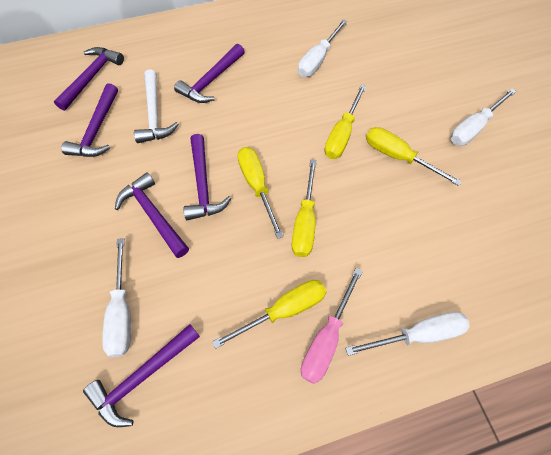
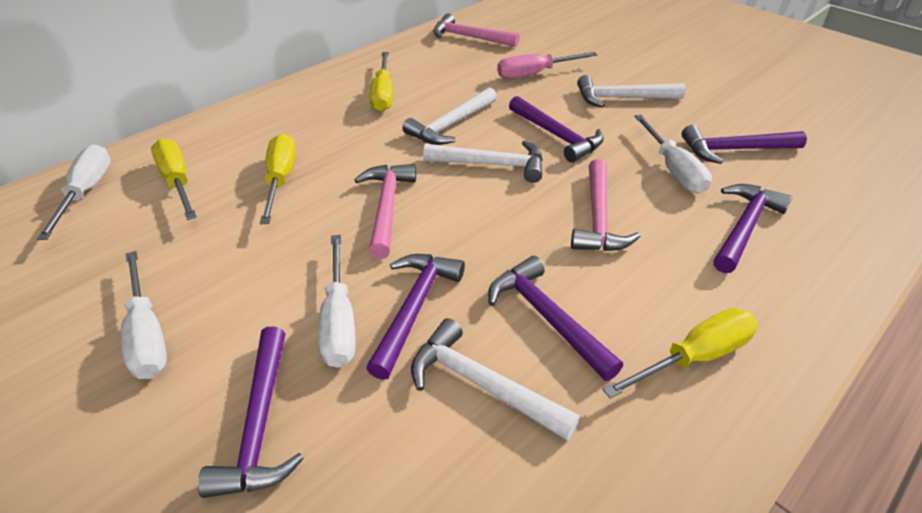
pink hammer: 0 -> 3
white hammer: 1 -> 4
yellow screwdriver: 5 -> 4

